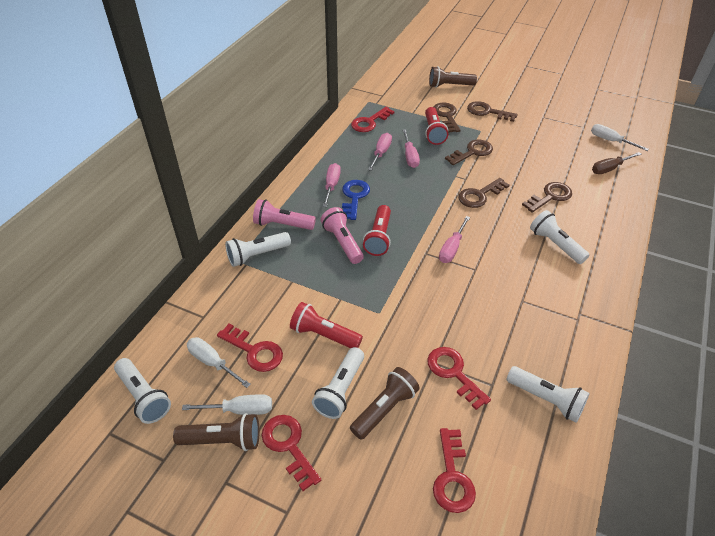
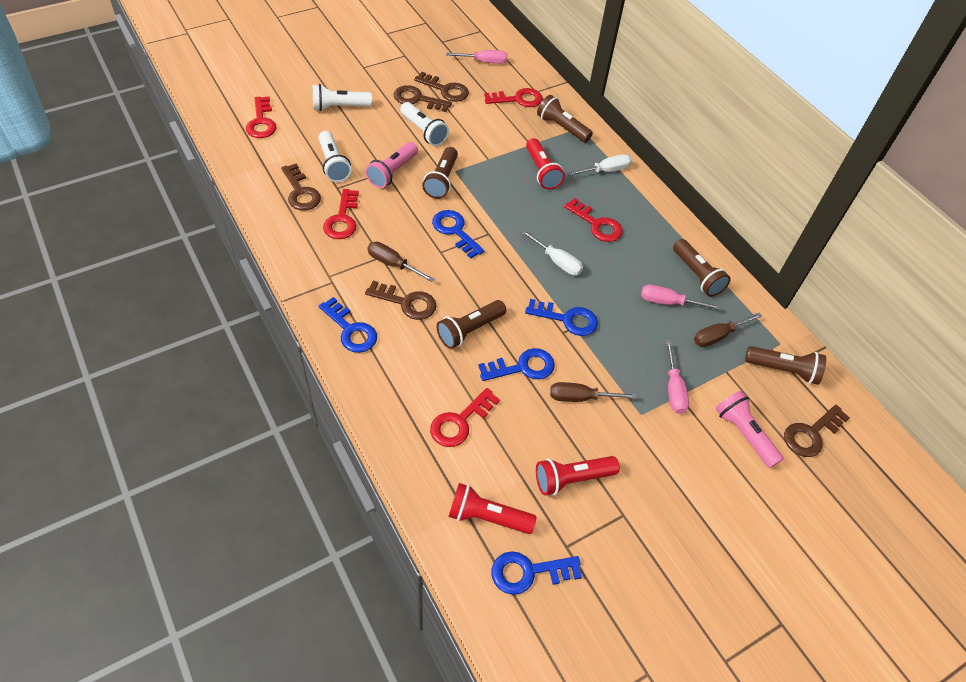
blue key: 1 -> 5
brown flashlight: 3 -> 5
brown screwdriver: 1 -> 3
pink screwdriver: 4 -> 3
white flashlight: 5 -> 3
white screwdriver: 3 -> 2

